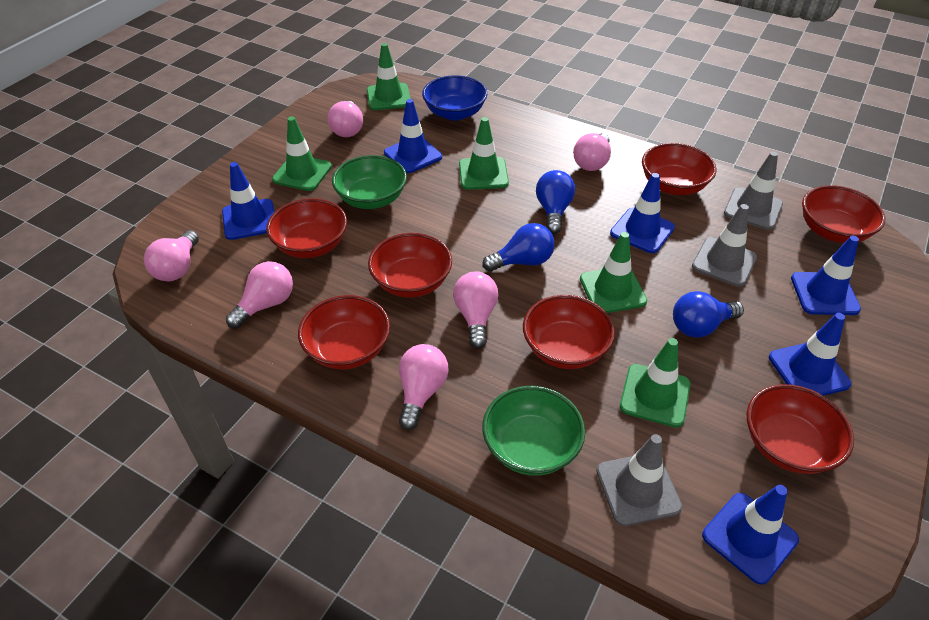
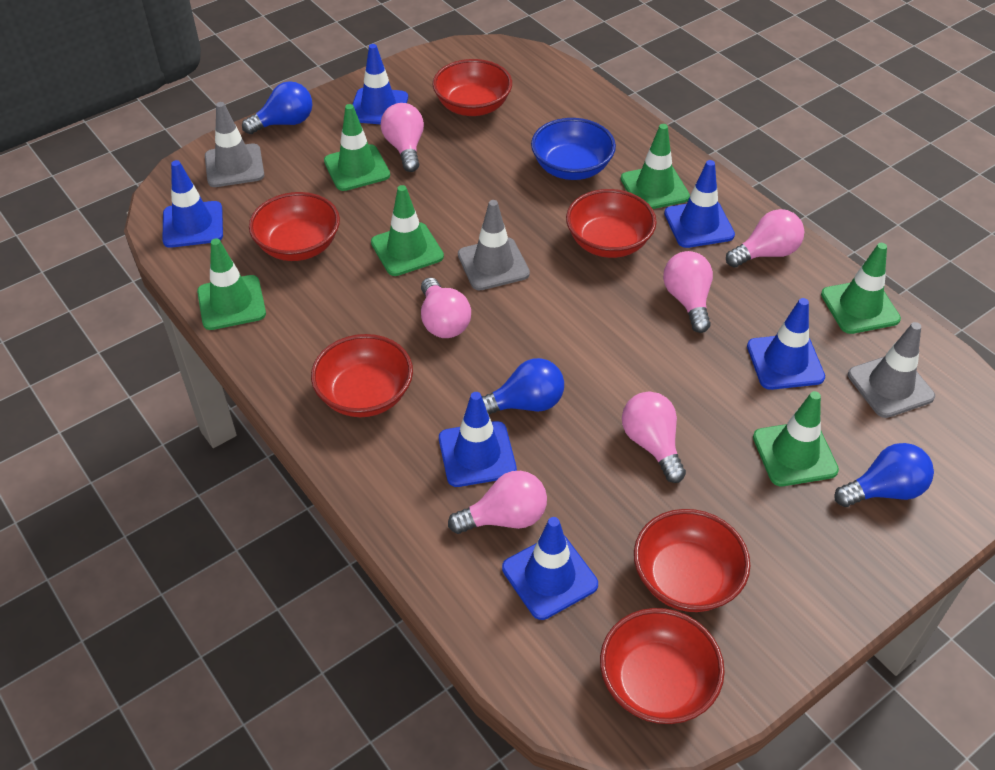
green bowl: 2 -> 0
green traffic cone: 5 -> 6
red bowl: 7 -> 6

